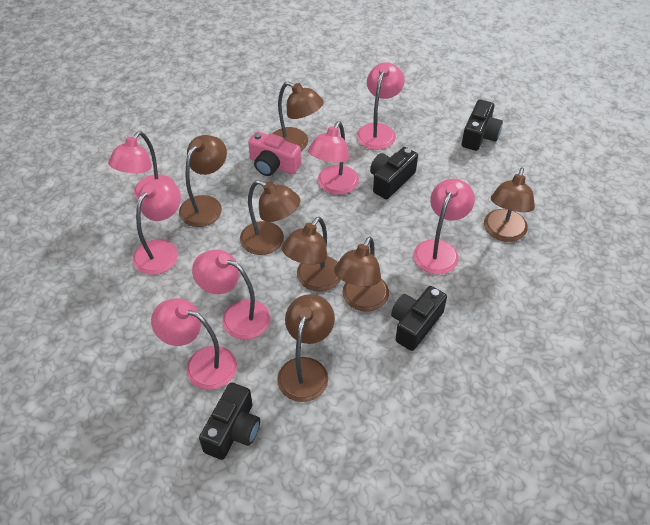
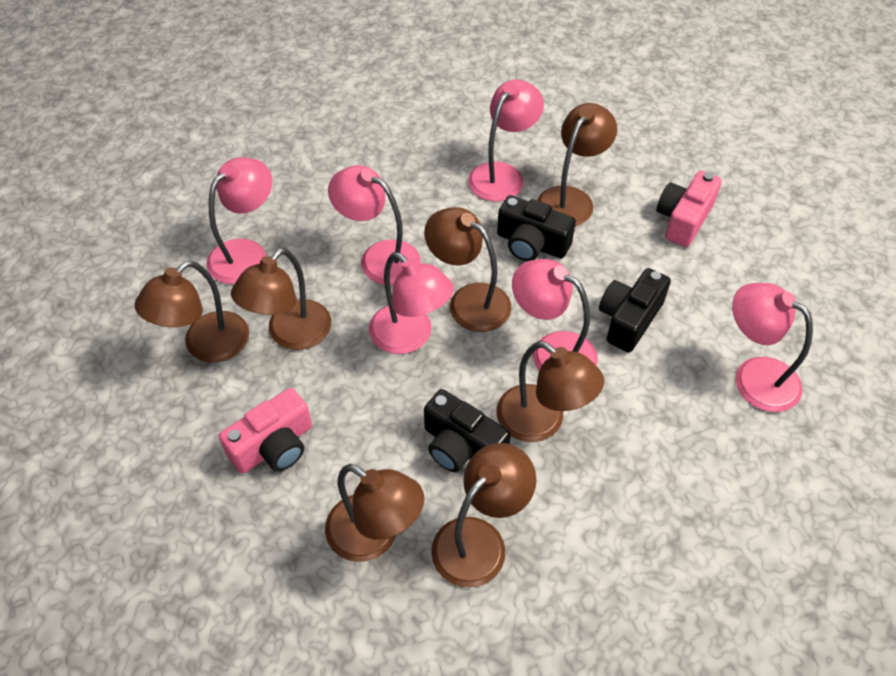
black camera: 4 -> 3
pink camera: 1 -> 2
pink lamp: 7 -> 6

